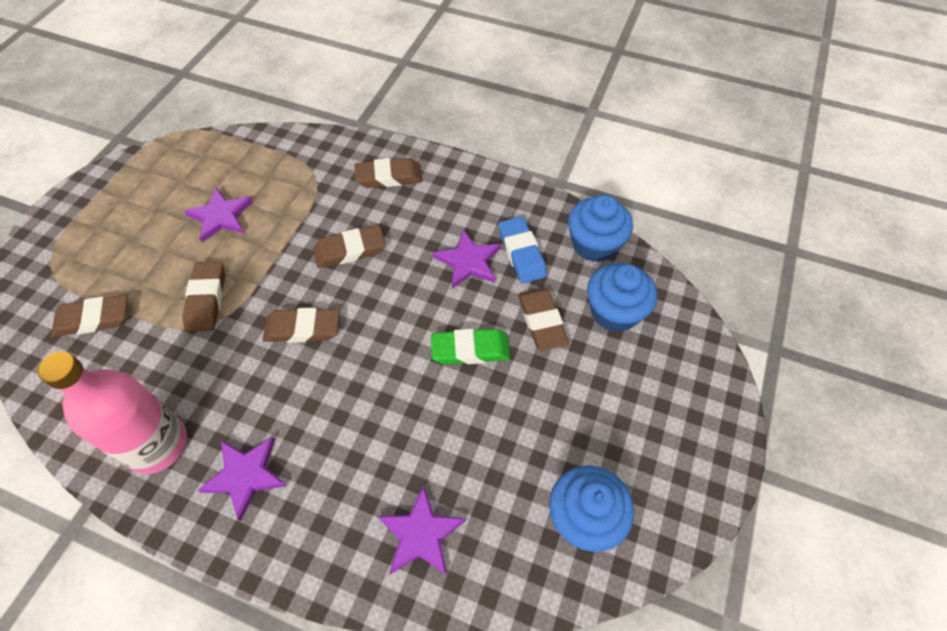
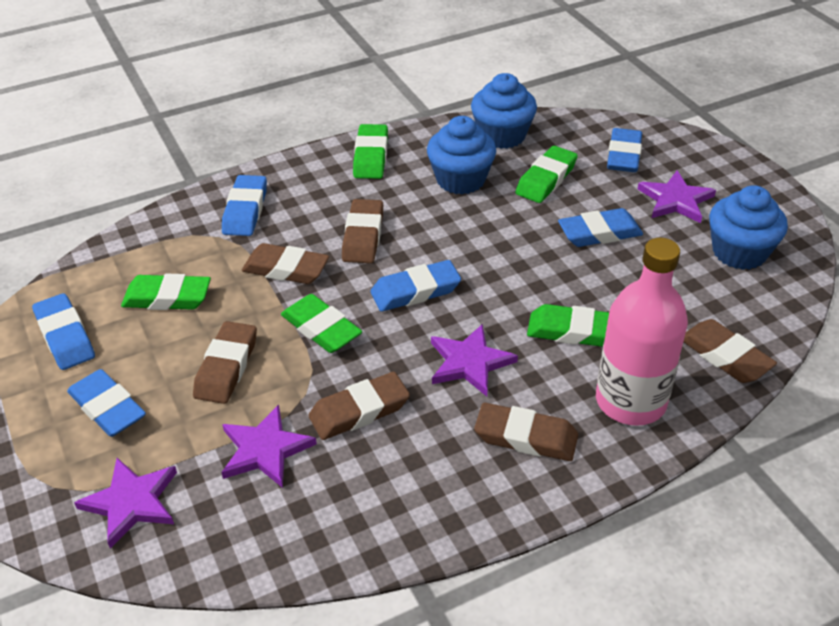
blue eraser: 1 -> 6
green eraser: 1 -> 5

